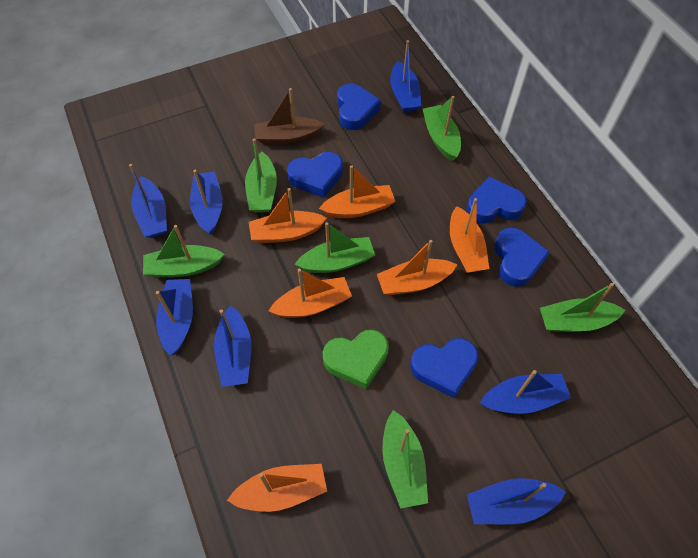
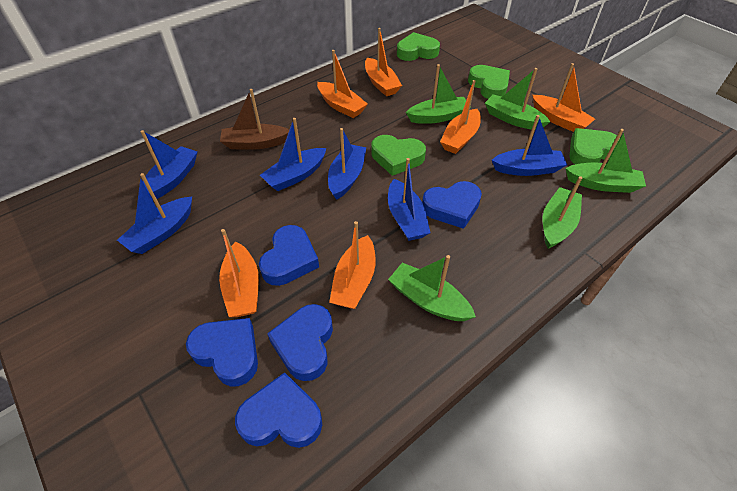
blue boat: 7 -> 6
green boat: 6 -> 5
green heart: 1 -> 4

